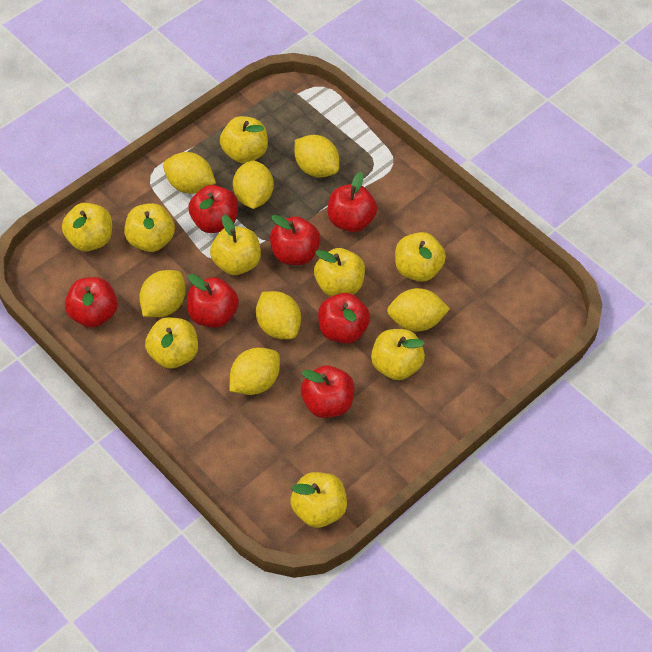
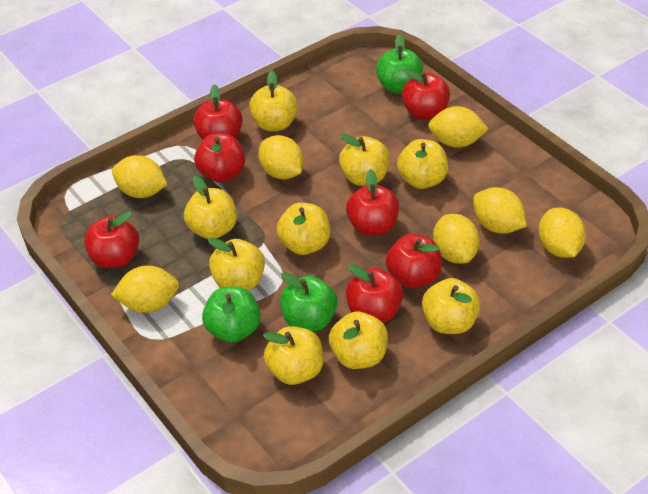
green apple: 0 -> 3

